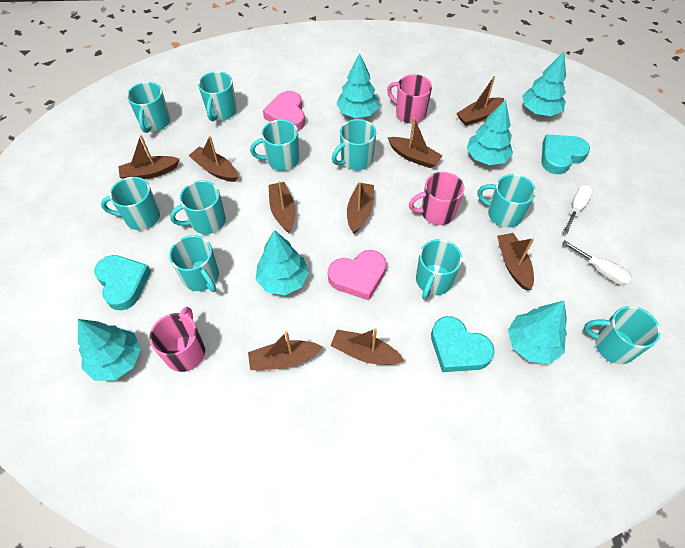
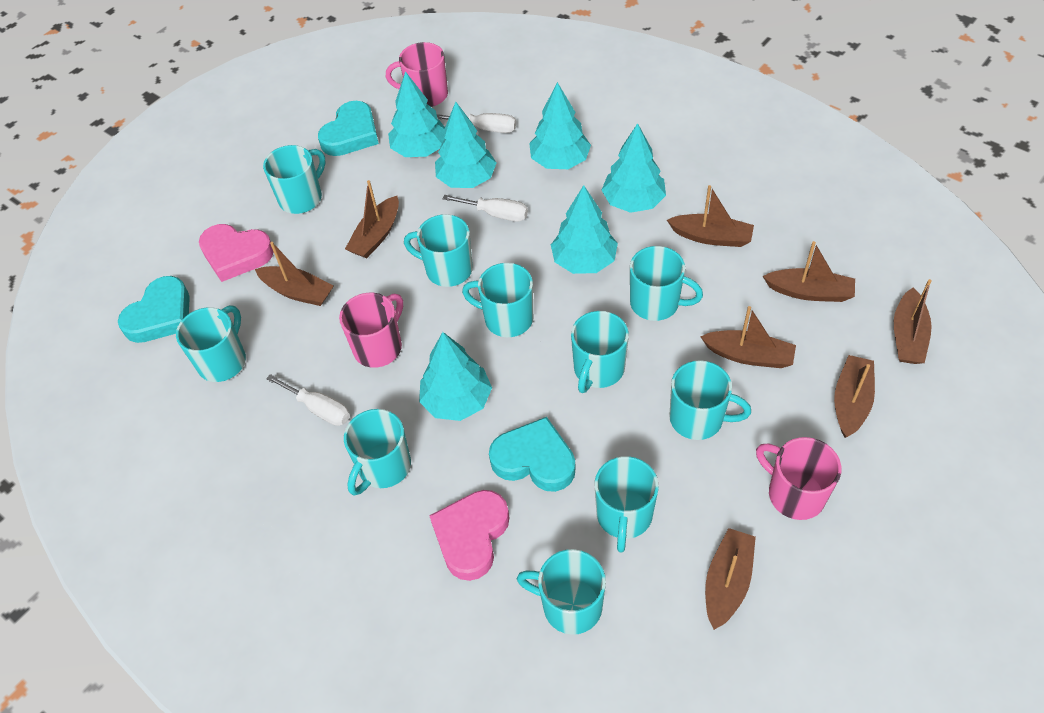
brown boat: 9 -> 8
white screwdriver: 2 -> 3

